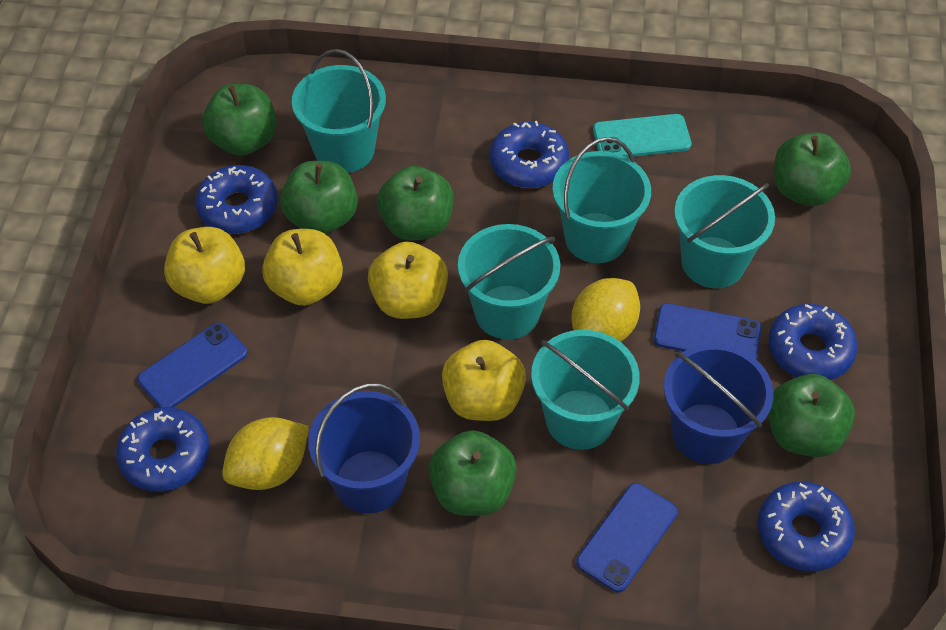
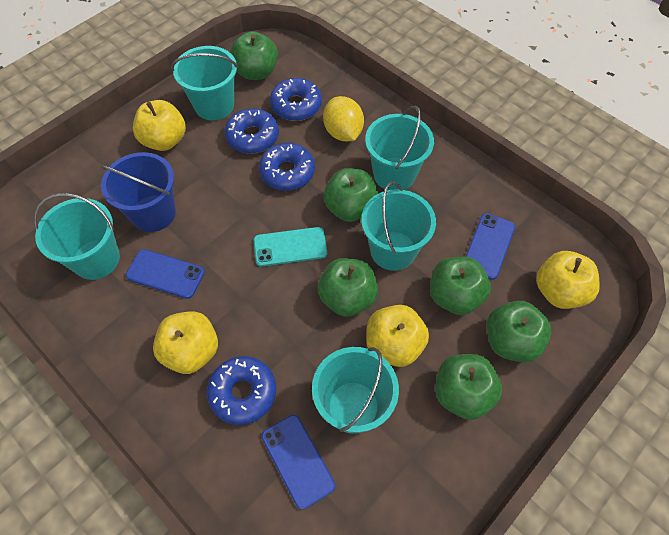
blue bucket: 2 -> 1
blue donut: 5 -> 4
yellow lemon: 2 -> 1

